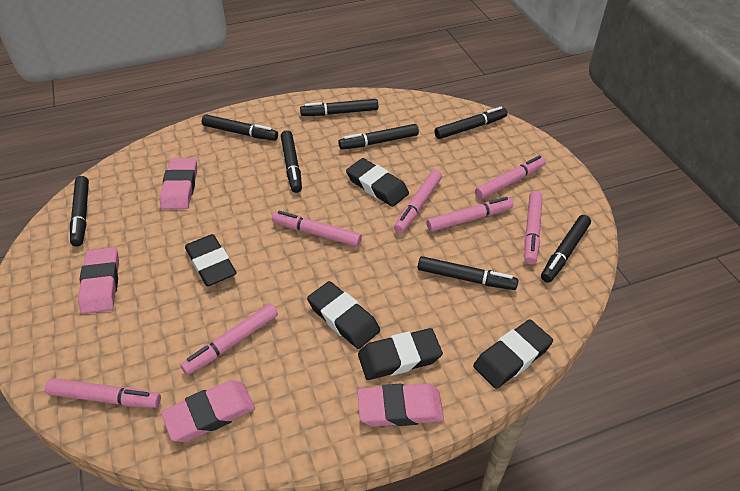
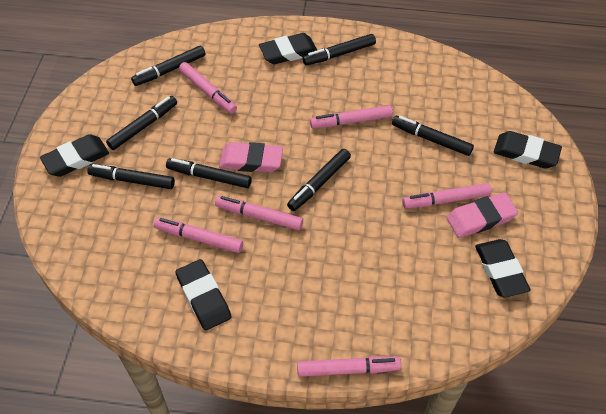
black marker: 8 -> 7
pink eraser: 4 -> 2
pink marker: 7 -> 6

